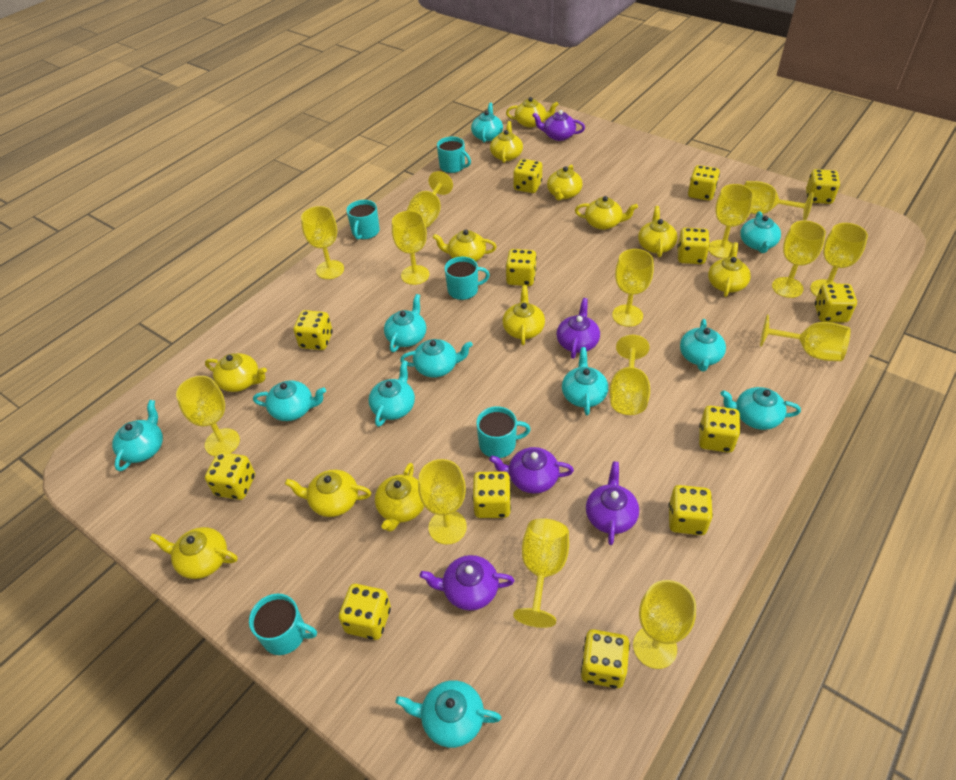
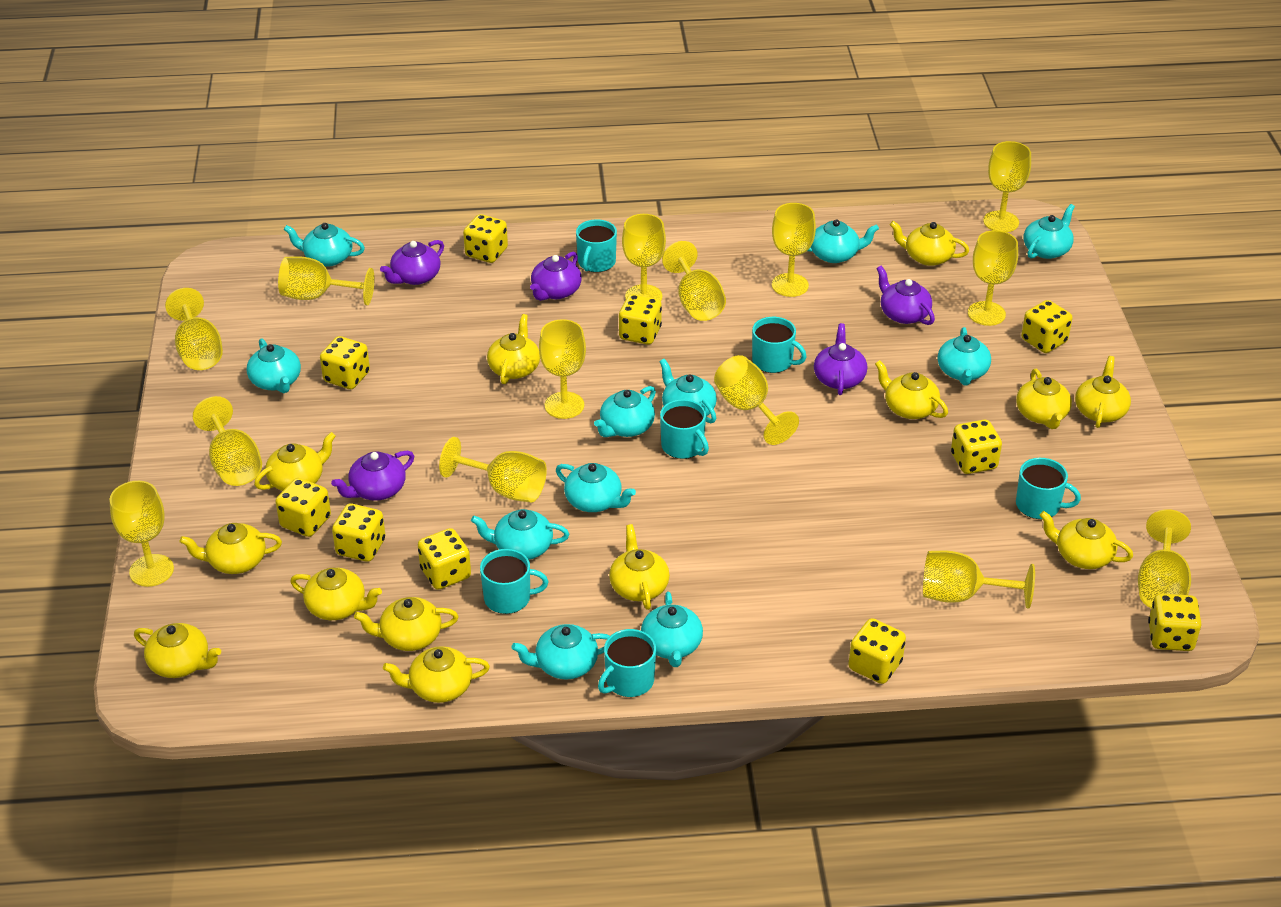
turquoise mug: 5 -> 6
yellow dice: 13 -> 10
yellow teapot: 12 -> 13

